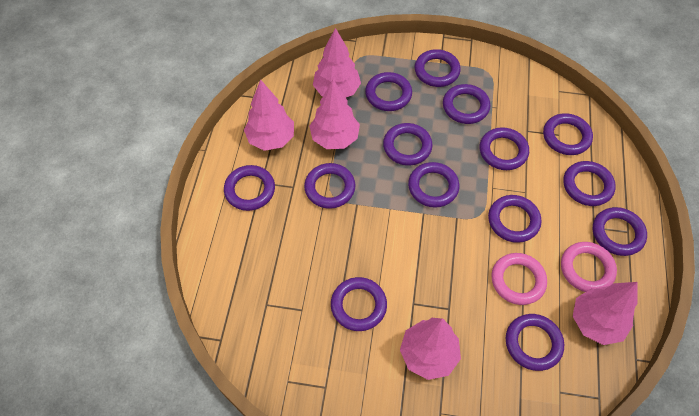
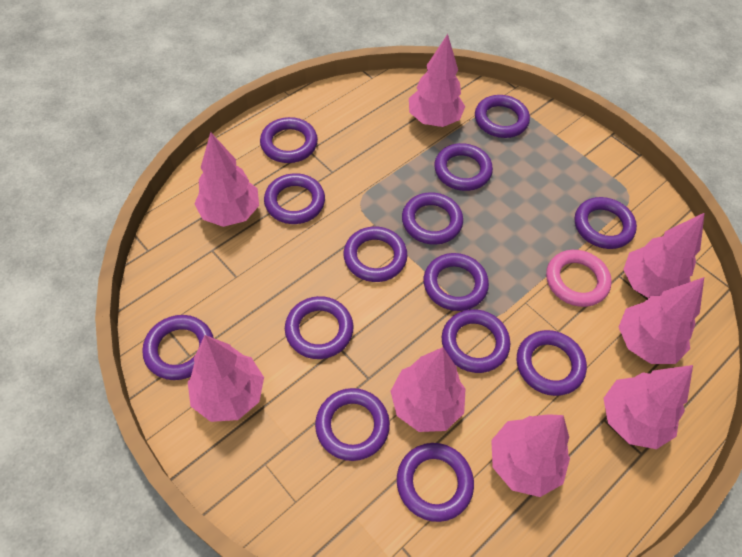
pink ring: 2 -> 1
pink tree: 5 -> 8

